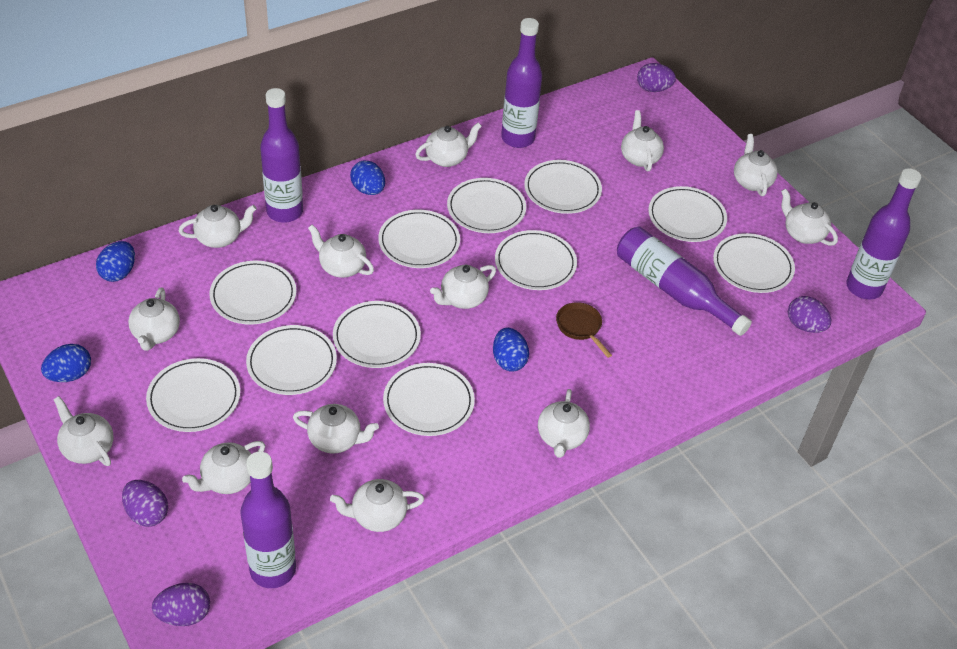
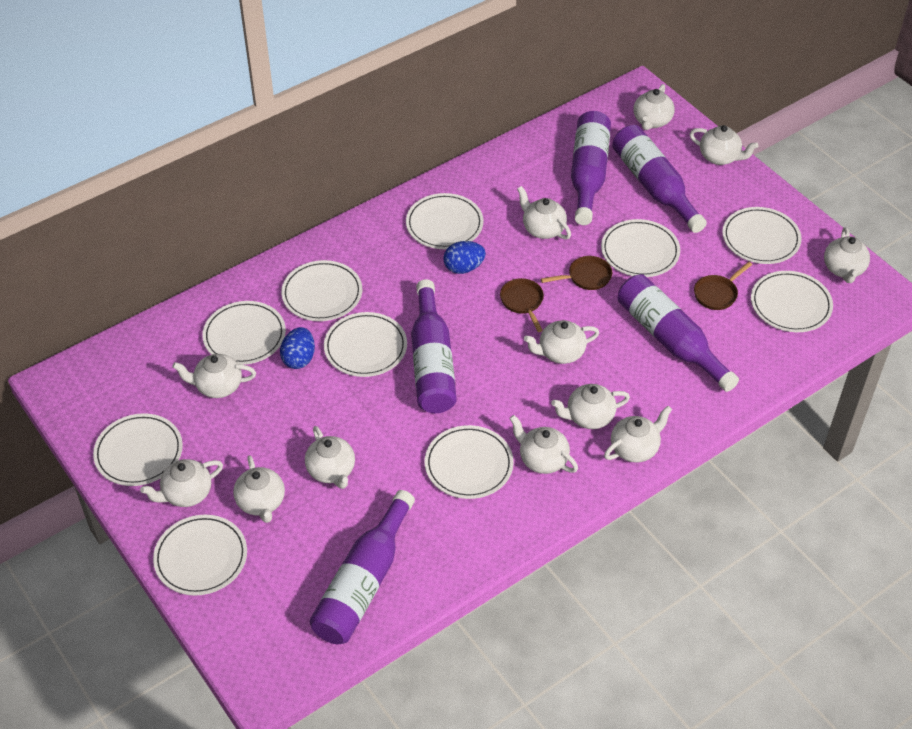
blue egg: 4 -> 2
brown pan: 1 -> 3
purple egg: 4 -> 0
white plate: 11 -> 10
white teapot: 13 -> 12

